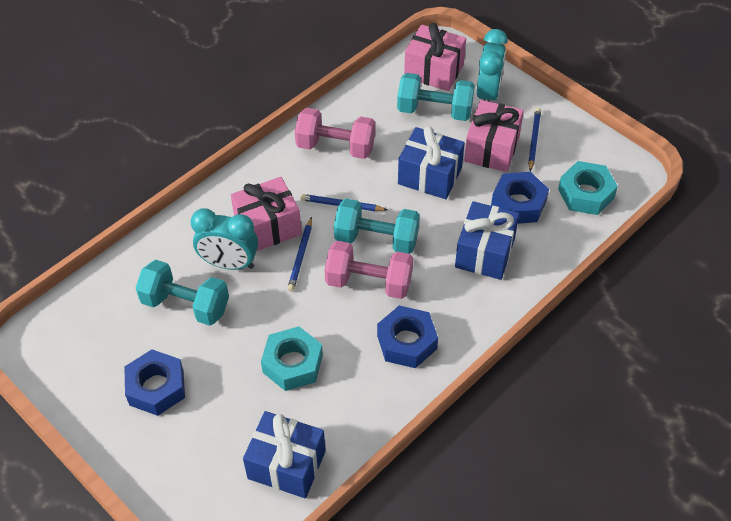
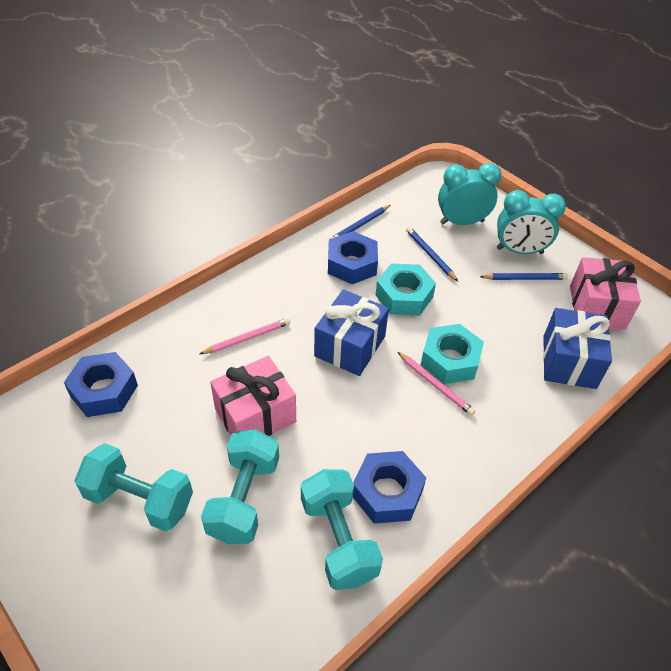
blue gift: 3 -> 2
pink dumbbell: 2 -> 0
pink gift: 3 -> 2
pink pencil: 0 -> 2

